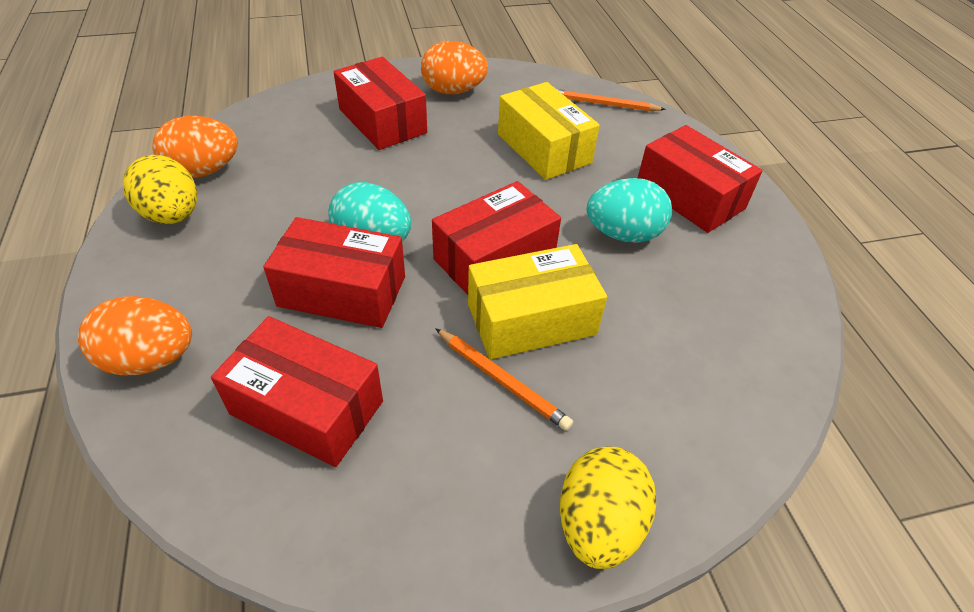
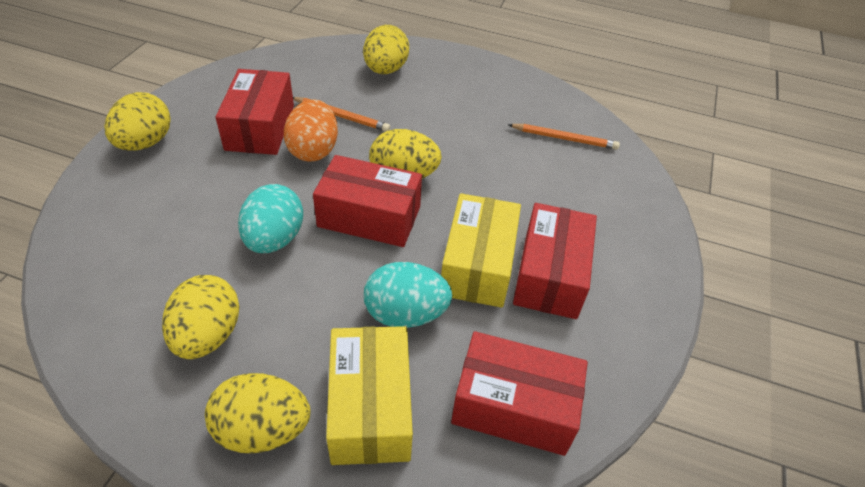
orange egg: 3 -> 1
red box: 5 -> 4
yellow egg: 2 -> 5

